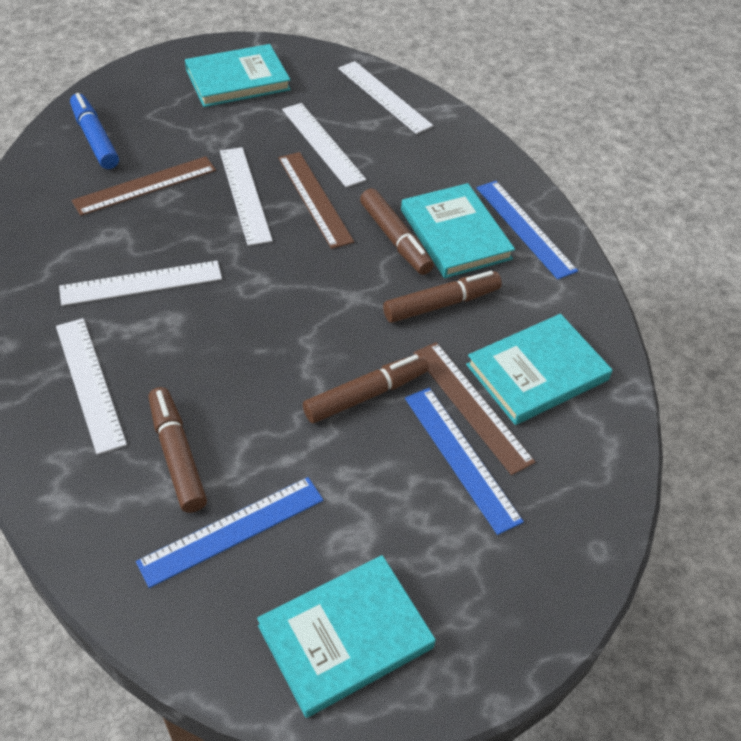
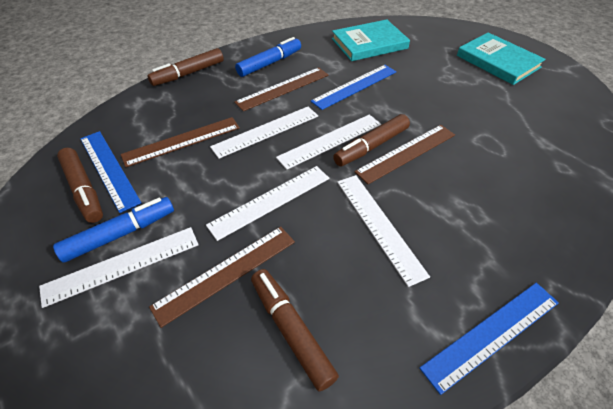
blue marker: 1 -> 2
brown ruler: 3 -> 4
turquoise book: 4 -> 2

